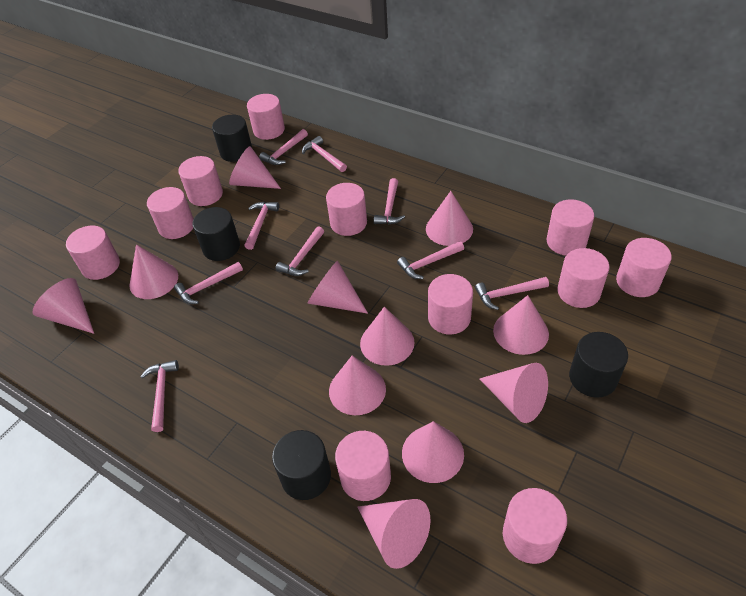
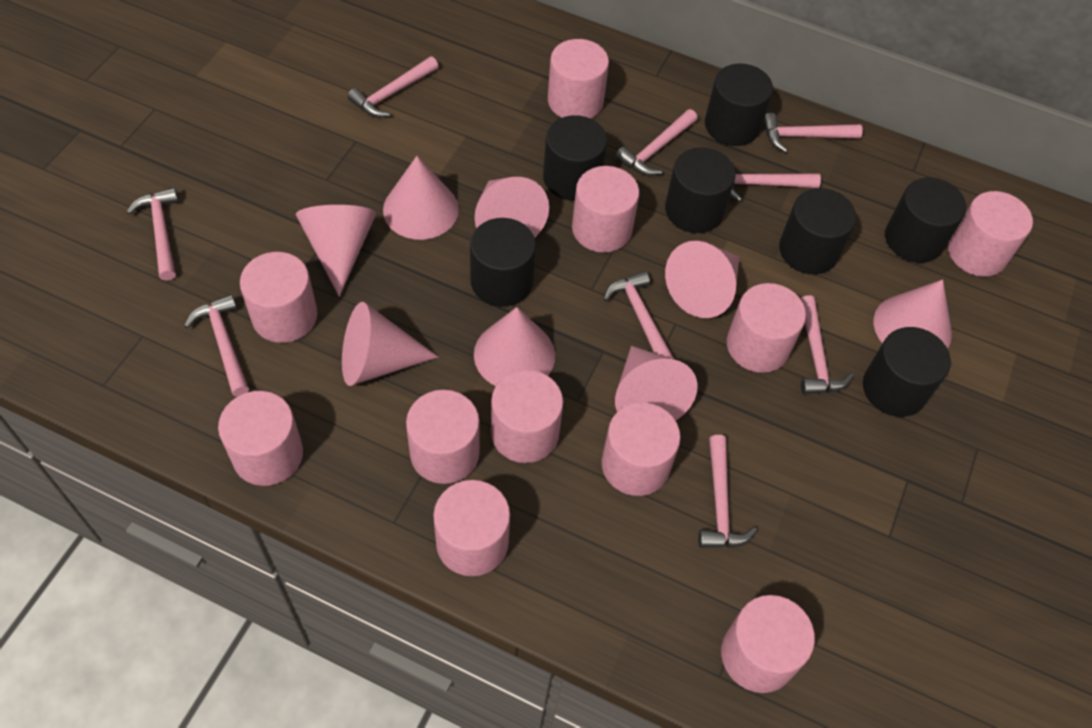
black cylinder: 4 -> 7
pink cone: 11 -> 8

